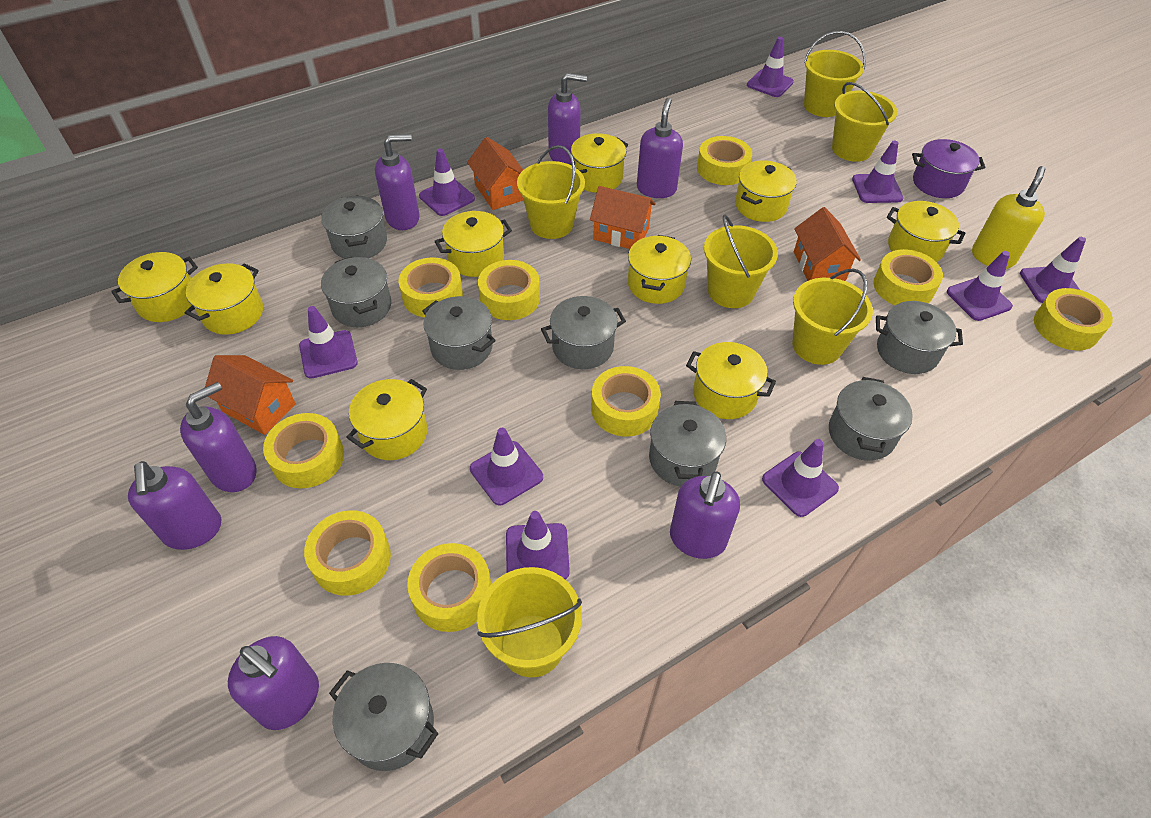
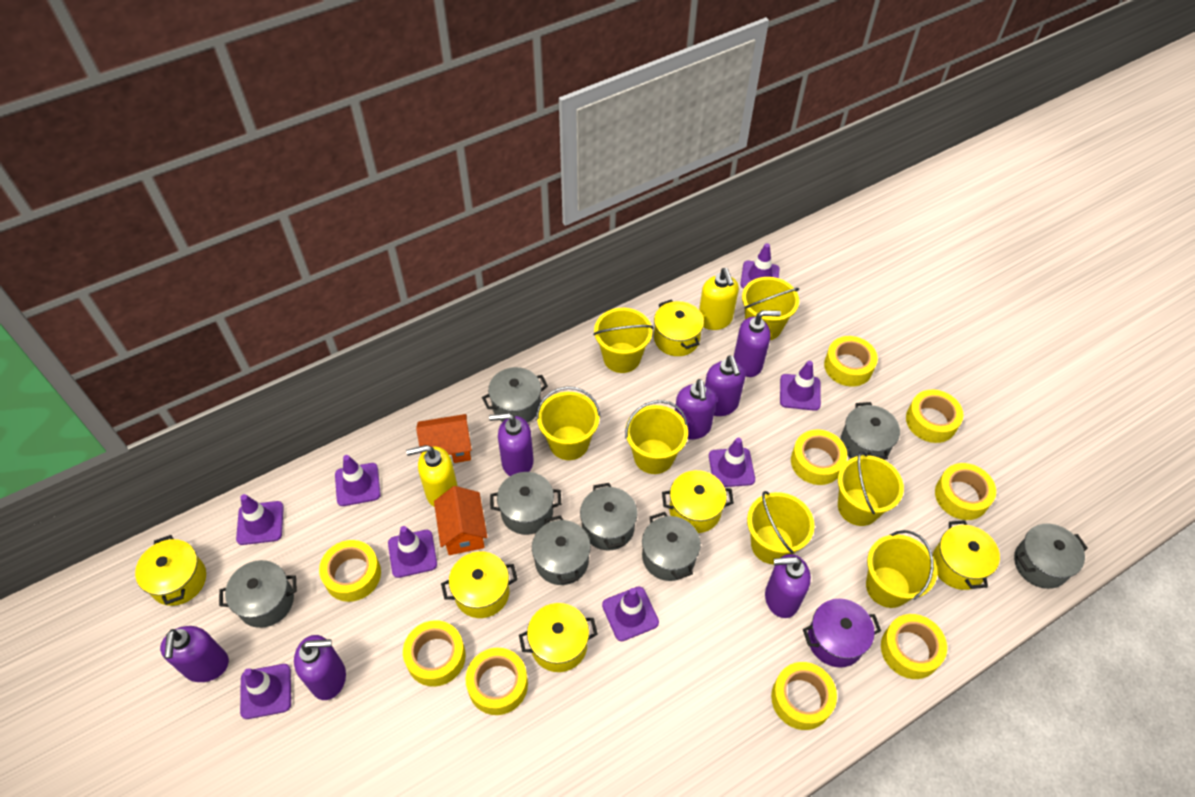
orange house: 4 -> 2
purple traffic cone: 9 -> 8
yellow bucket: 6 -> 7
yellow pot: 9 -> 6
yellow soap dispenser: 1 -> 2

